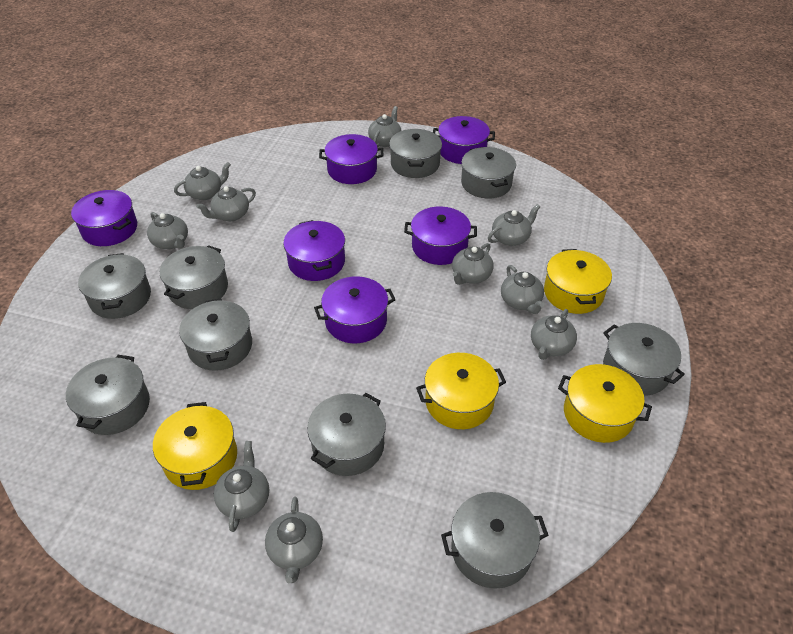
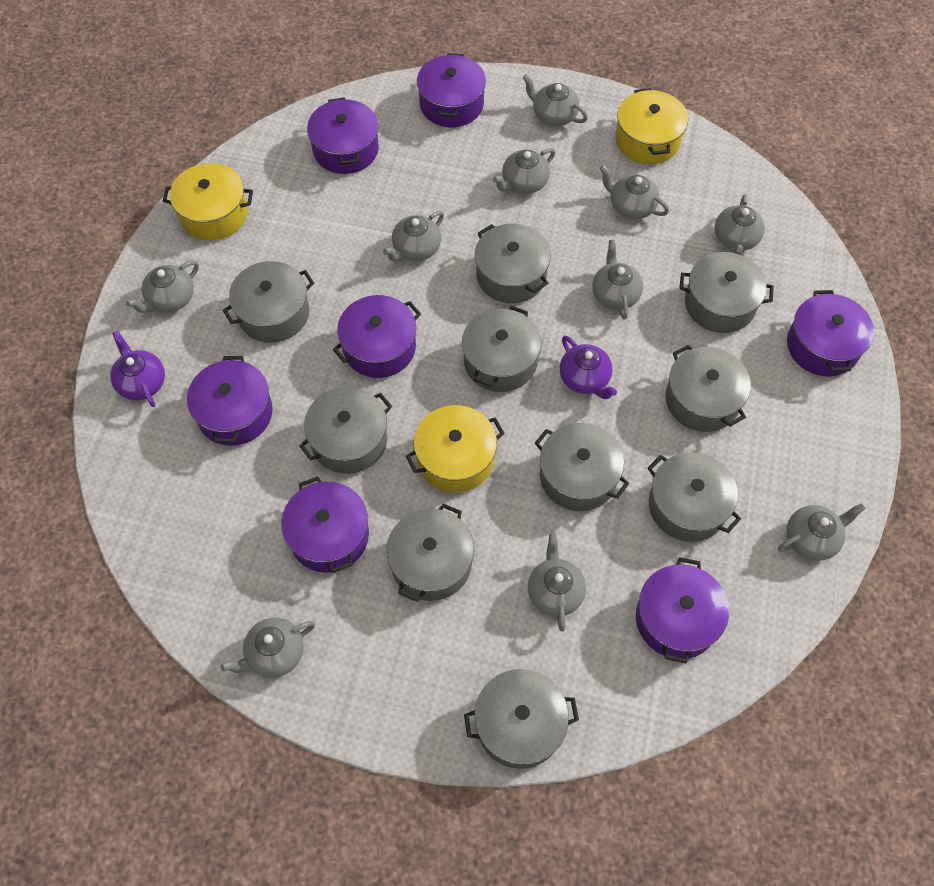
grey pot: 9 -> 10
purple pot: 6 -> 7
purple teapot: 0 -> 2
yellow pot: 4 -> 3

